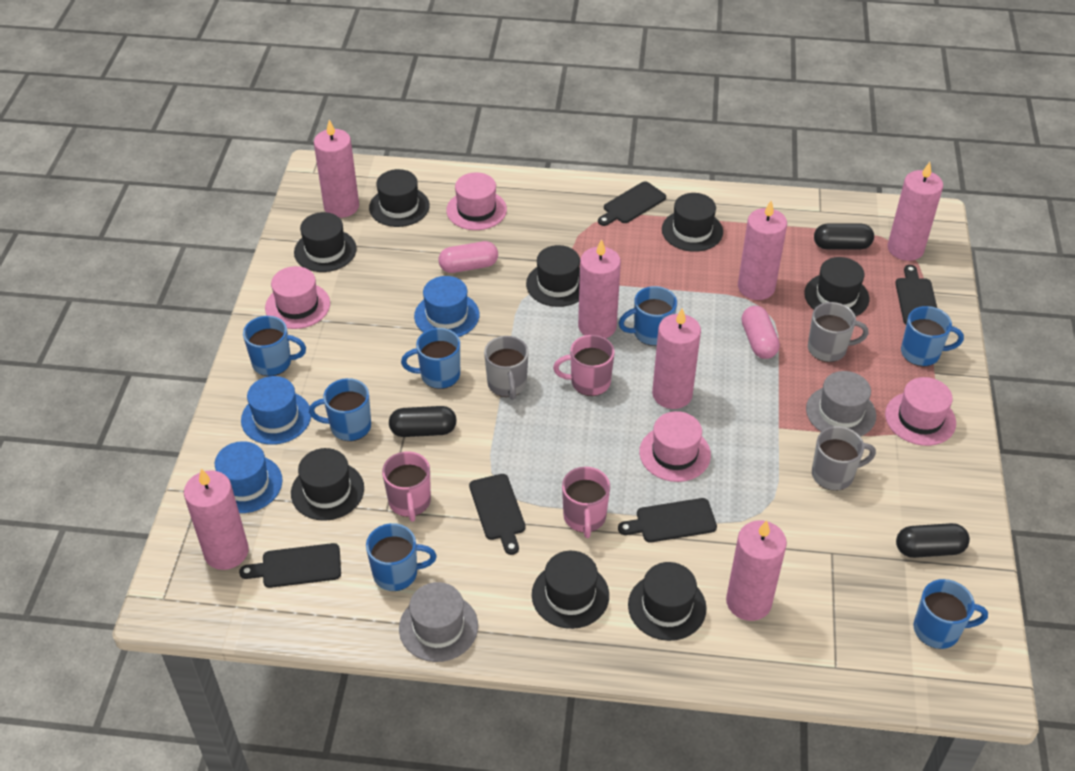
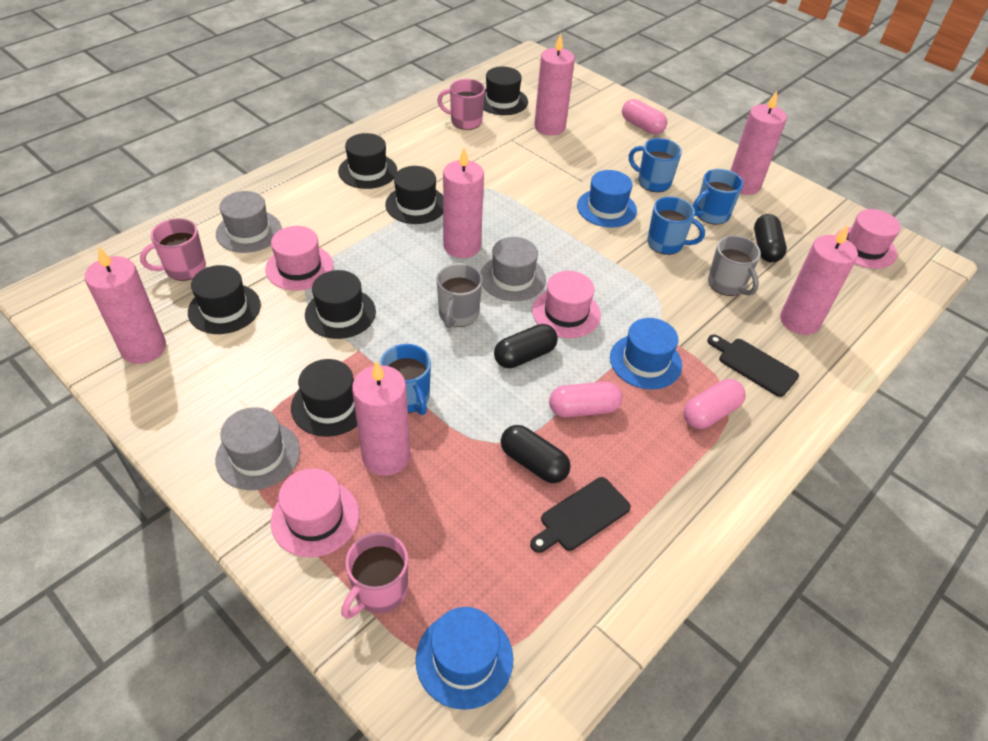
black cutting board: 5 -> 2
black hat: 8 -> 6
blue mug: 7 -> 4
grey hat: 2 -> 3
grey mug: 3 -> 2
pink candle: 7 -> 6
pink capsule: 2 -> 3

